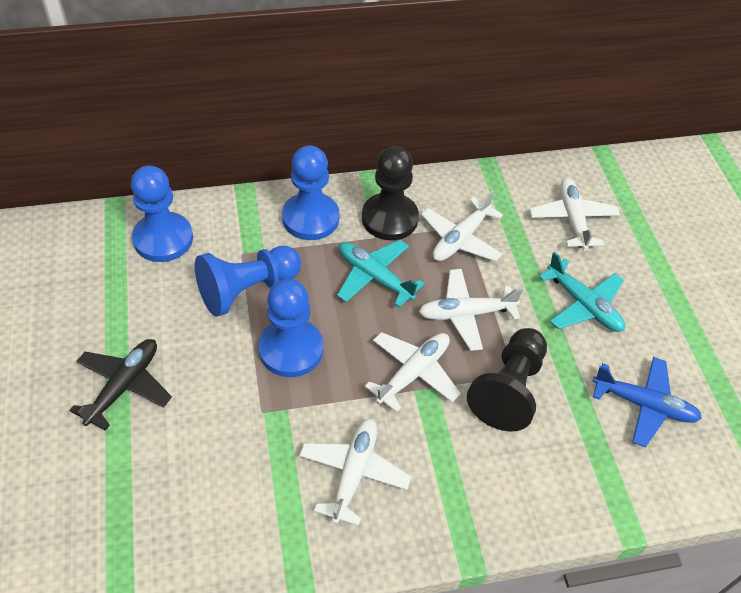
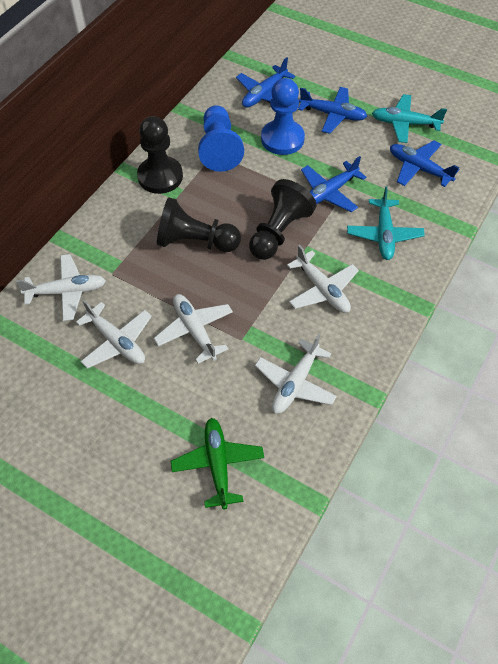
black pawn: 2 -> 3
black plane: 1 -> 0
blue pawn: 4 -> 2
blue plane: 1 -> 4
green plane: 0 -> 1

